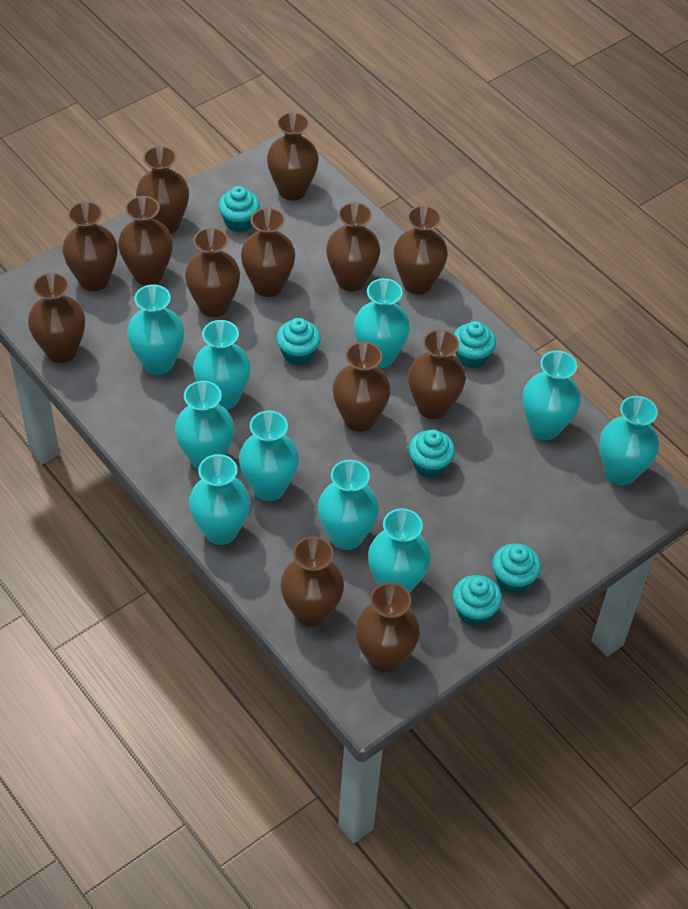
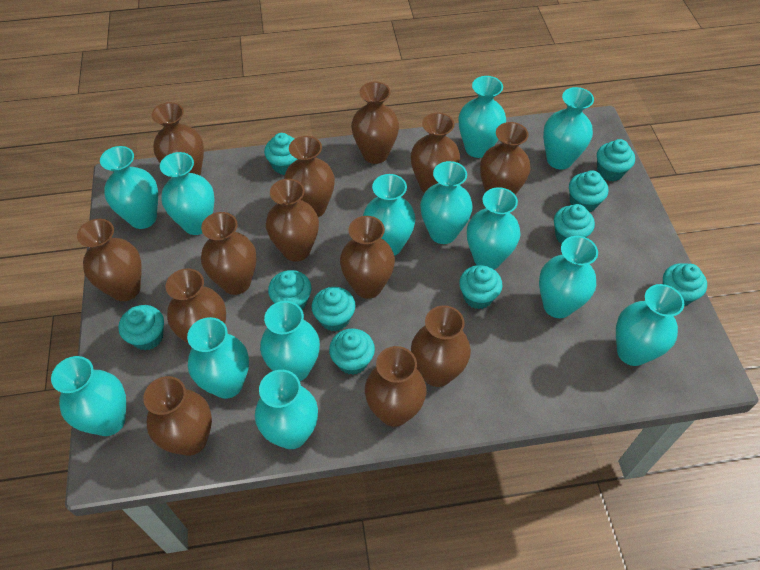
turquoise cupcake: 6 -> 10
turquoise vase: 10 -> 13

